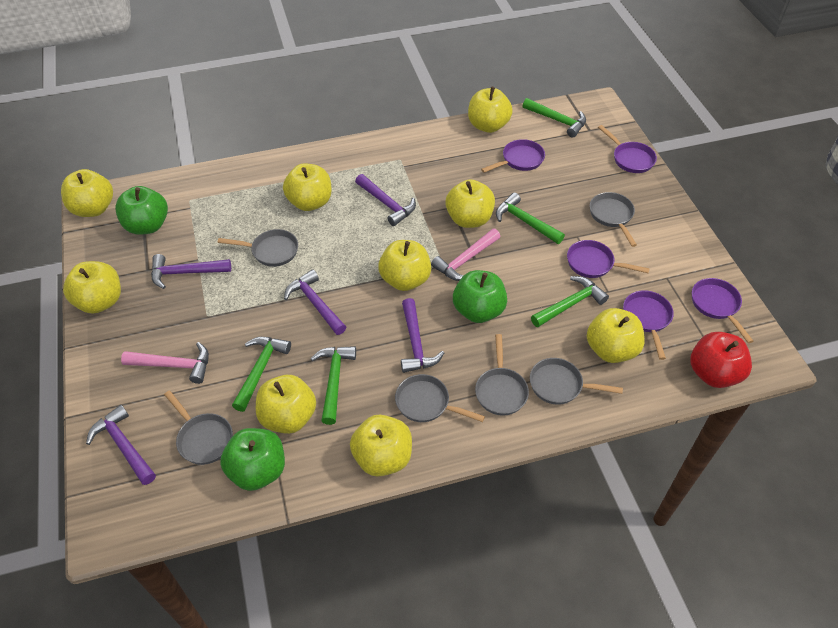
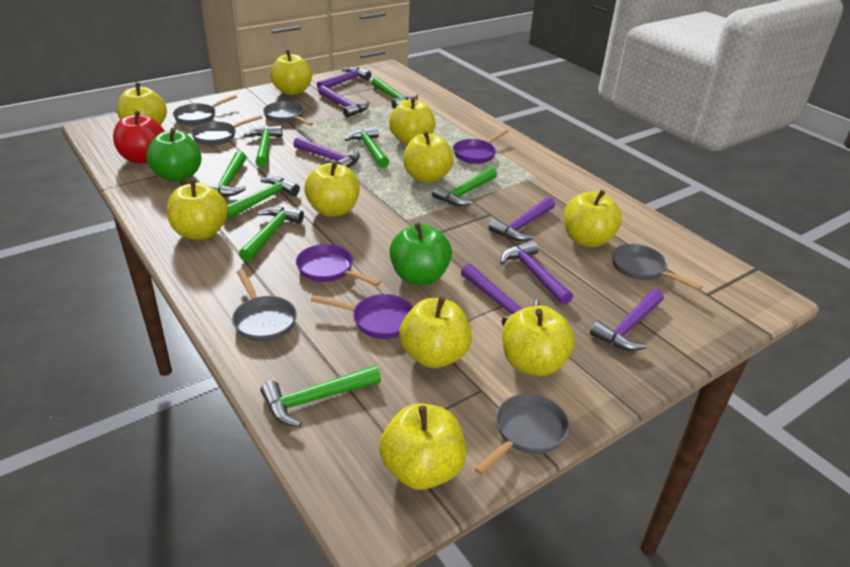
green apple: 3 -> 2
green hammer: 5 -> 8
pink hammer: 2 -> 0
purple hammer: 5 -> 7
purple pan: 5 -> 3
yellow apple: 9 -> 10

